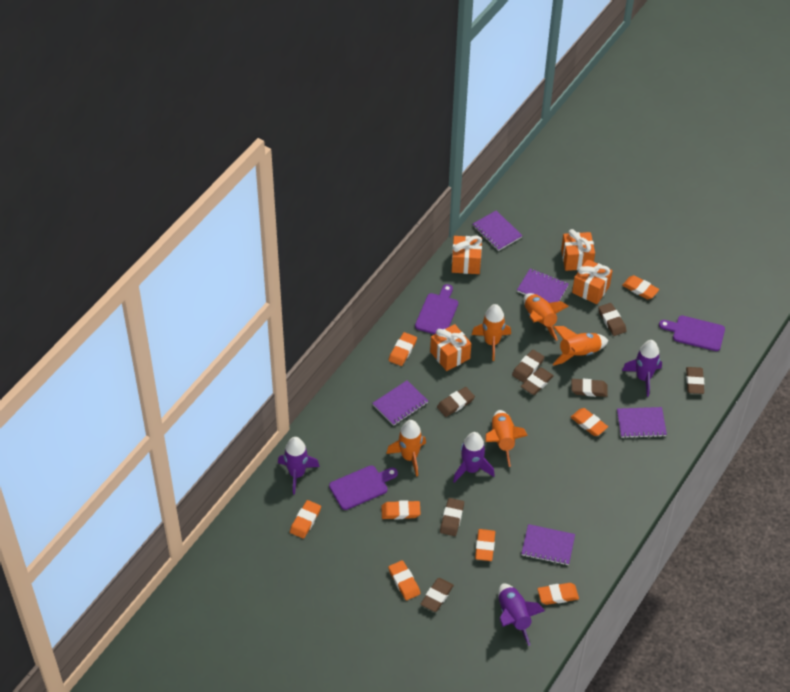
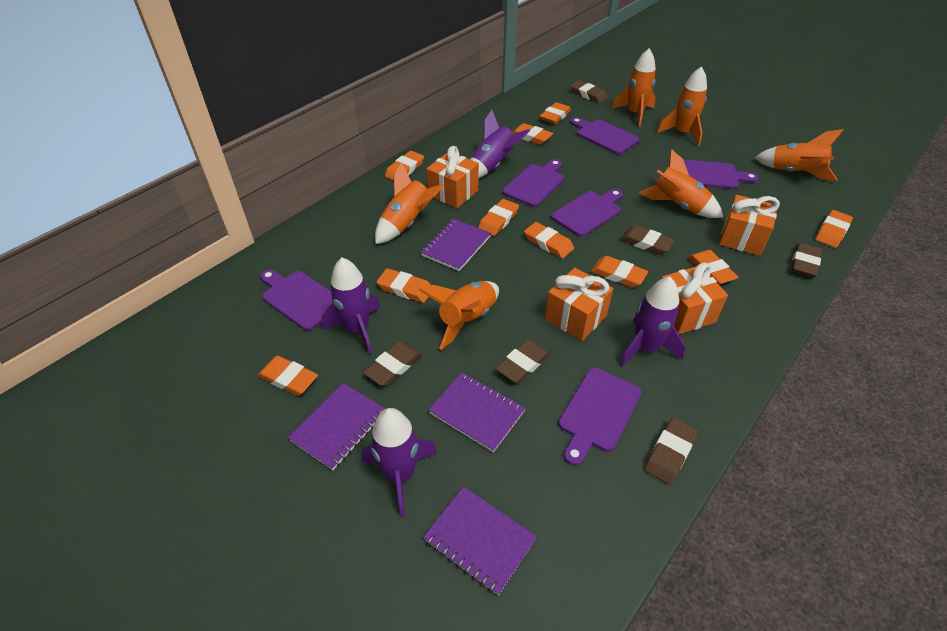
brown eraser: 8 -> 6
orange eraser: 8 -> 10
orange rocket: 5 -> 6
purple cutting board: 3 -> 6
purple notebook: 5 -> 4

